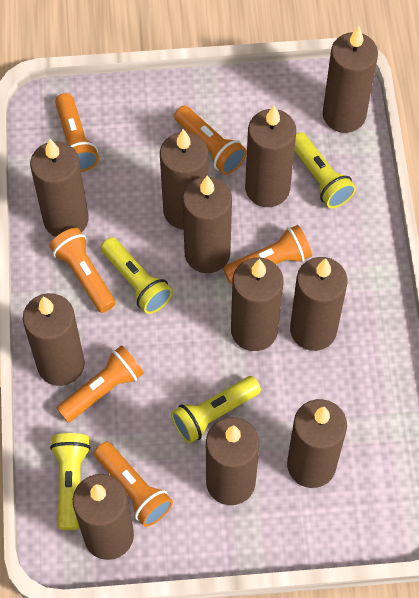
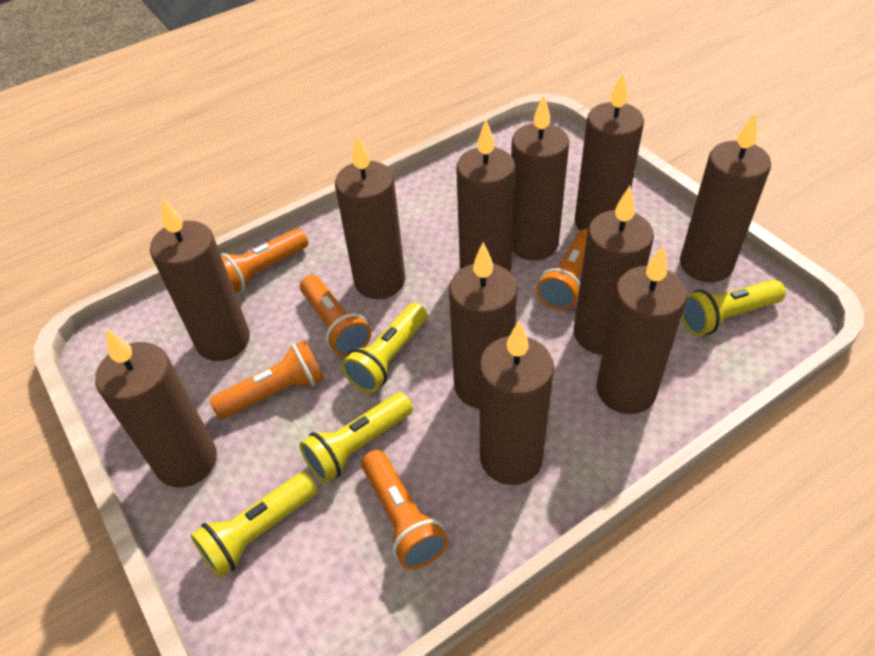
orange flashlight: 6 -> 5

